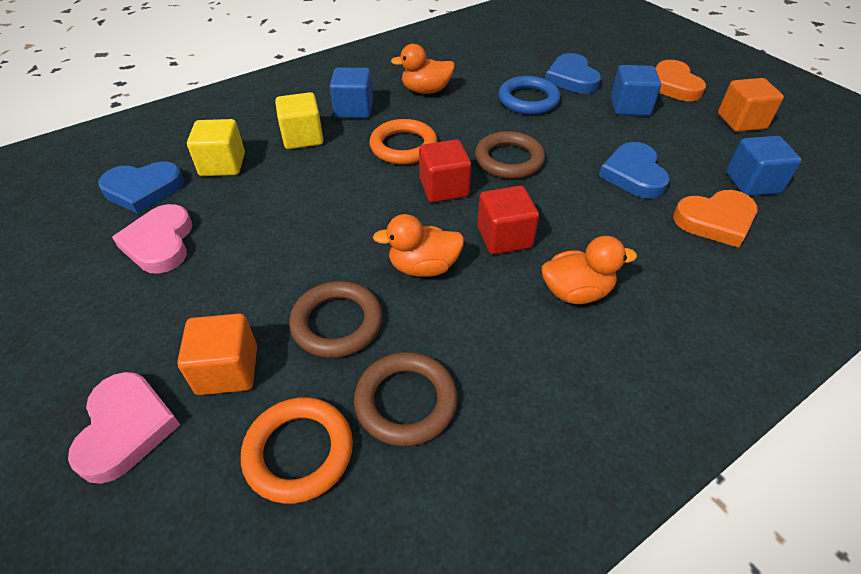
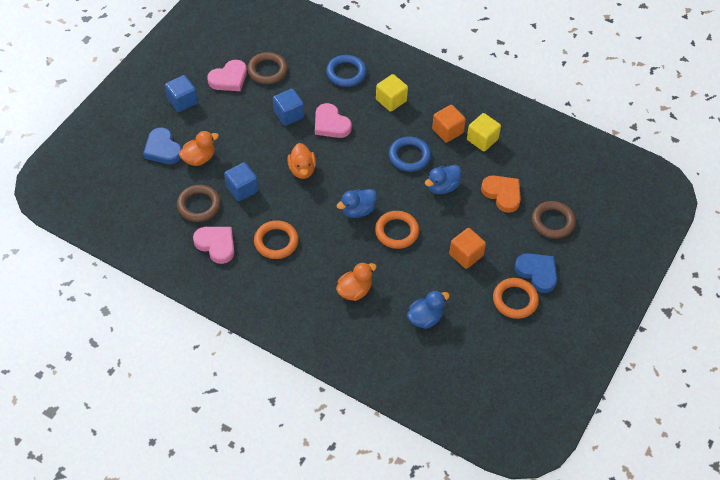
blue duck: 0 -> 3
blue heart: 3 -> 2
blue ring: 1 -> 2
orange heart: 2 -> 1
orange ring: 2 -> 3
pink heart: 2 -> 3
red cube: 2 -> 0

